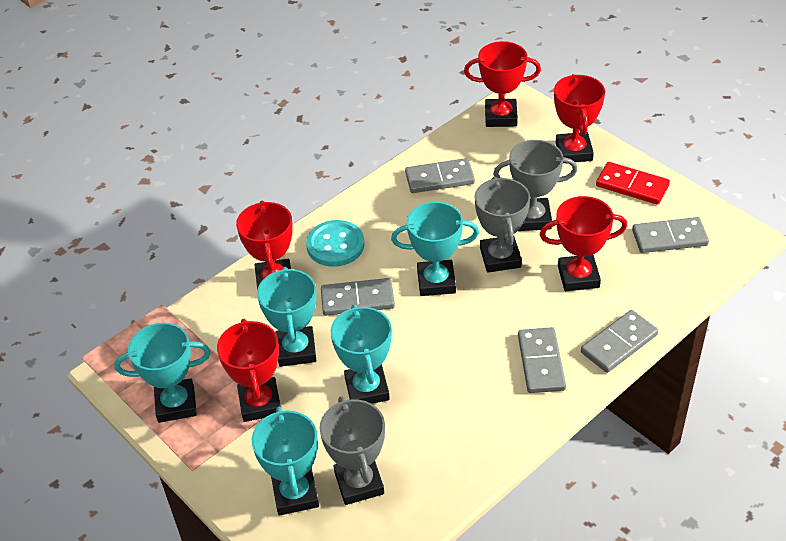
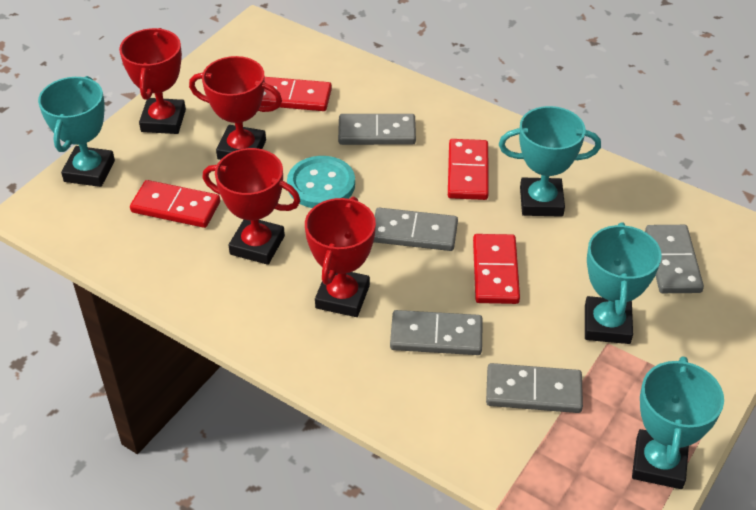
grey trophy: 3 -> 0
red domino: 1 -> 4
red trophy: 5 -> 4
turquoise trophy: 5 -> 4

